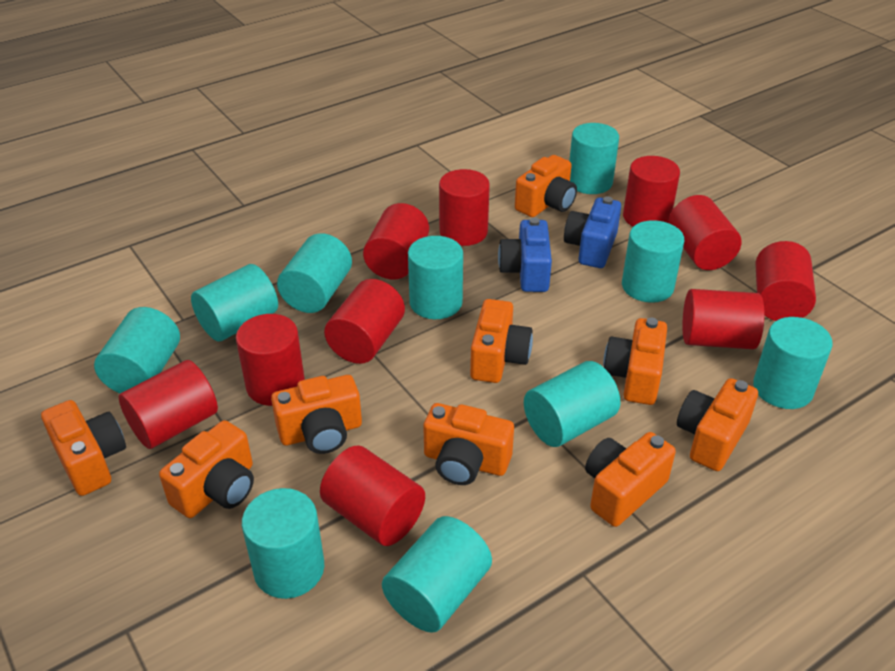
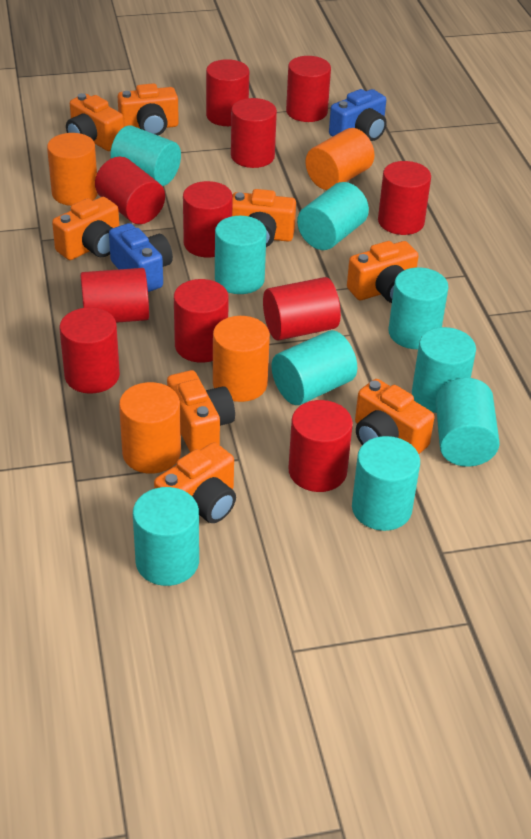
orange camera: 9 -> 8
orange cylinder: 0 -> 4
red cylinder: 10 -> 11
turquoise cylinder: 10 -> 9

